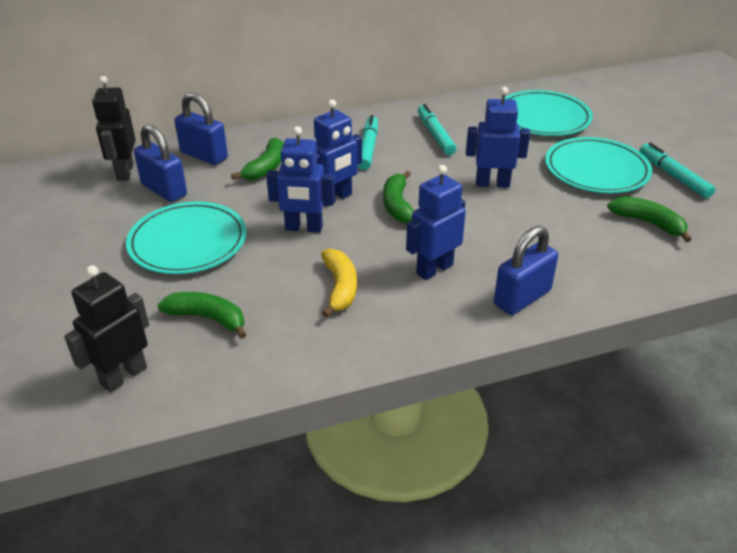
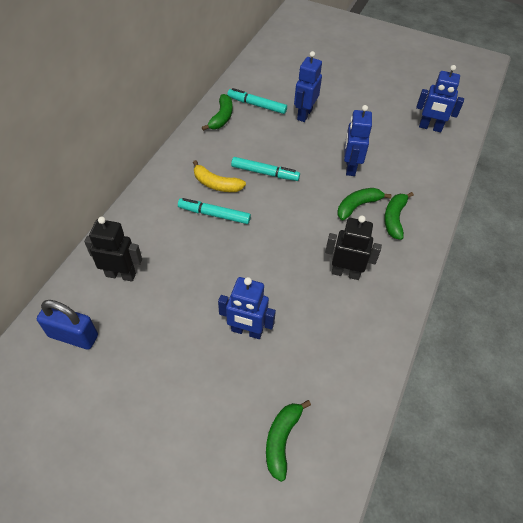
blue padlock: 3 -> 1
turquoise plate: 3 -> 0

